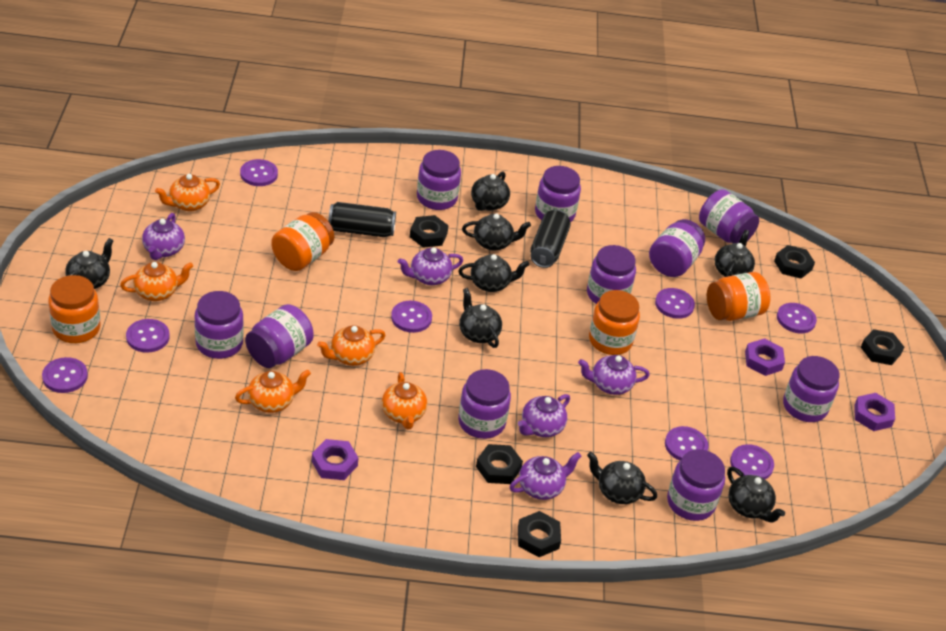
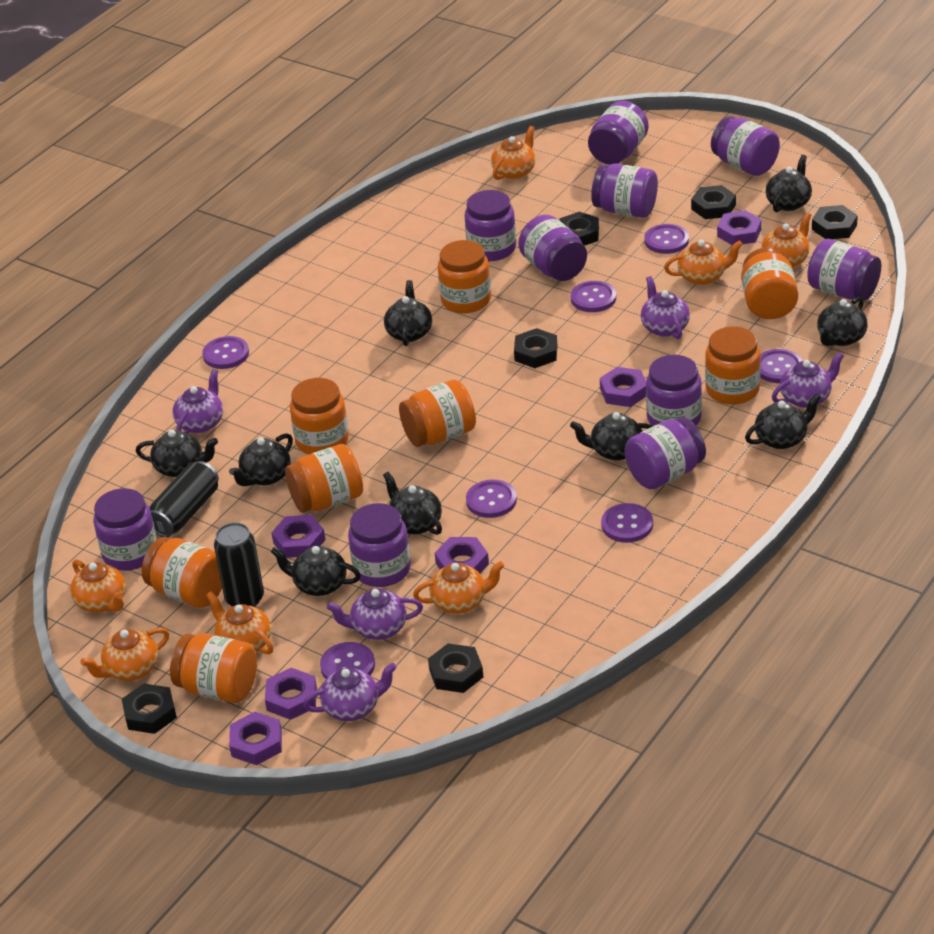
black nut: 5 -> 6
black teapot: 8 -> 9
orange jar: 4 -> 8
orange teapot: 5 -> 7
purple button: 8 -> 7
purple nut: 3 -> 6

